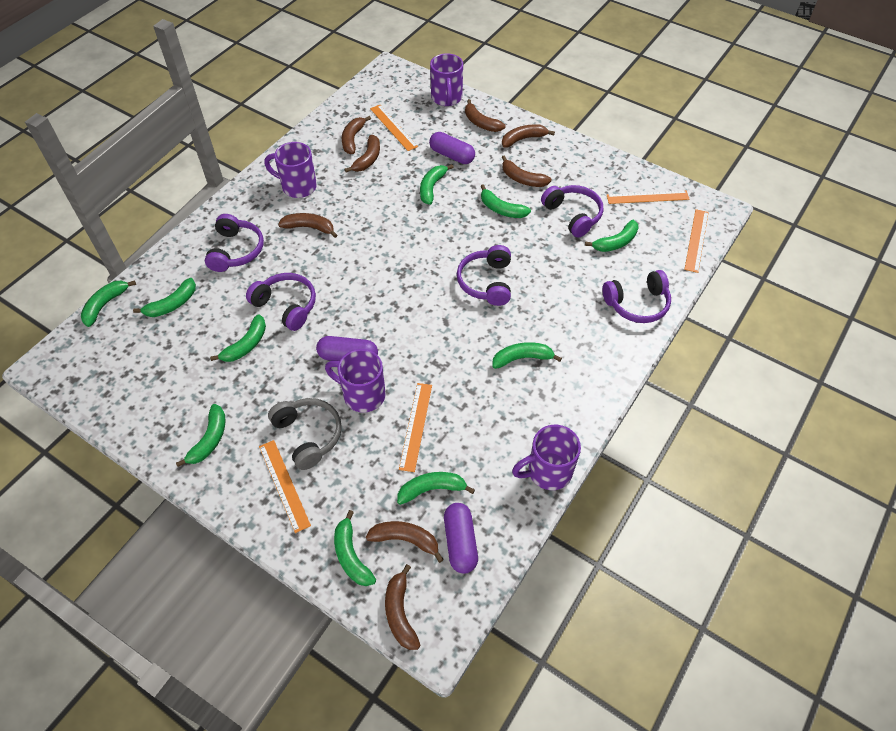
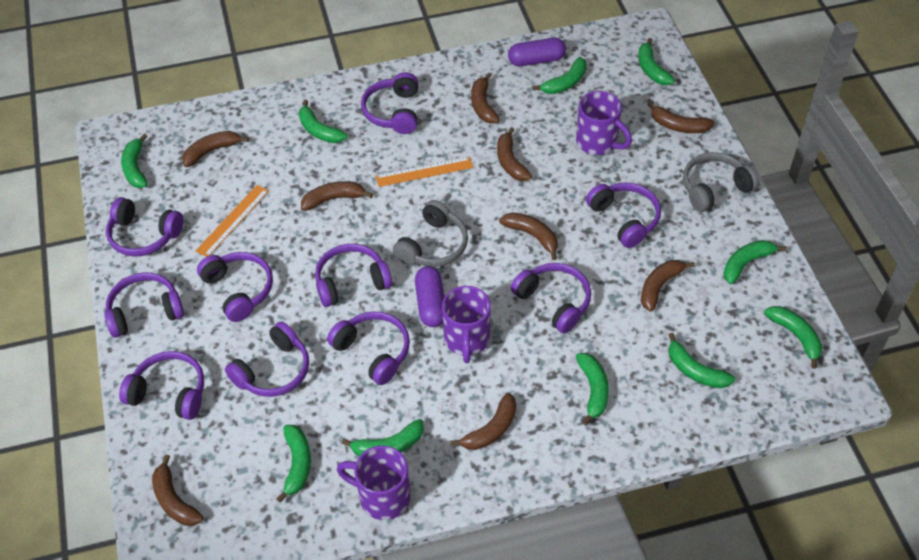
brown banana: 8 -> 9
grey headphones: 1 -> 2
orange ruler: 5 -> 2
purple capsule: 3 -> 2
purple headphones: 5 -> 10
purple mug: 4 -> 3

